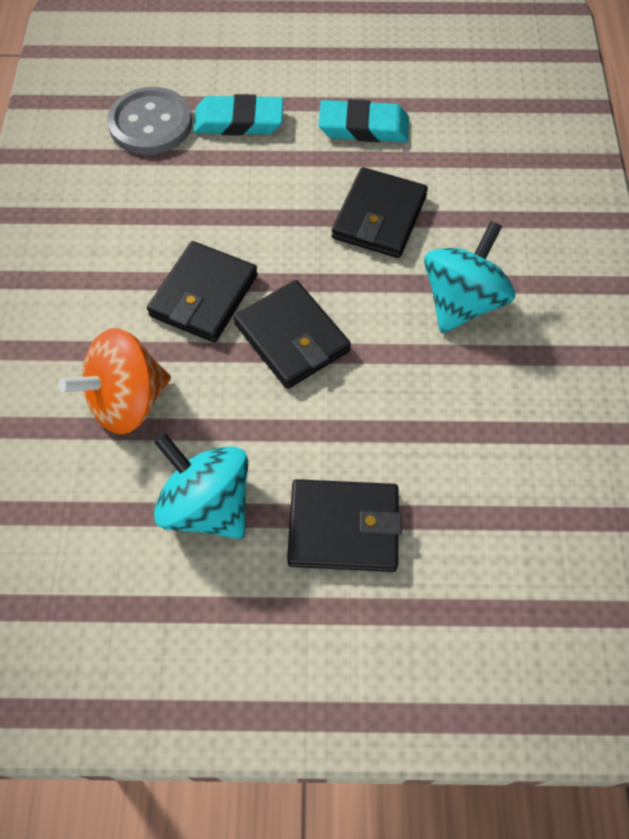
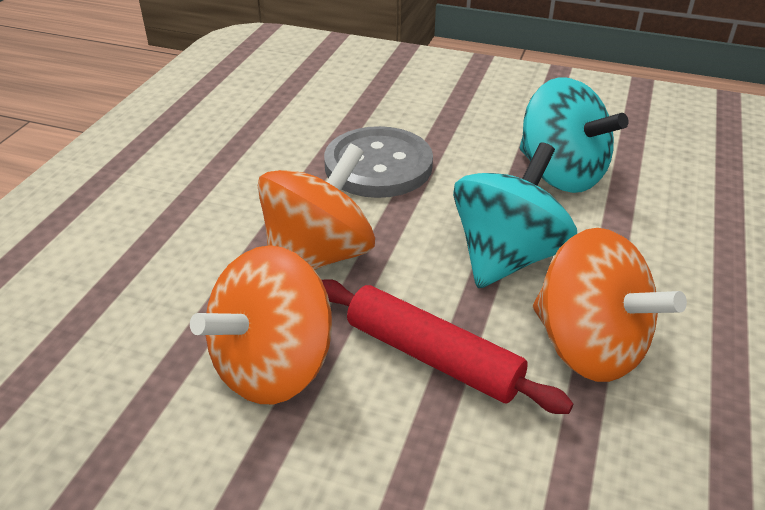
black wallet: 4 -> 0
orange spinning top: 1 -> 3
red rolling pin: 0 -> 1
turquoise eraser: 2 -> 0

